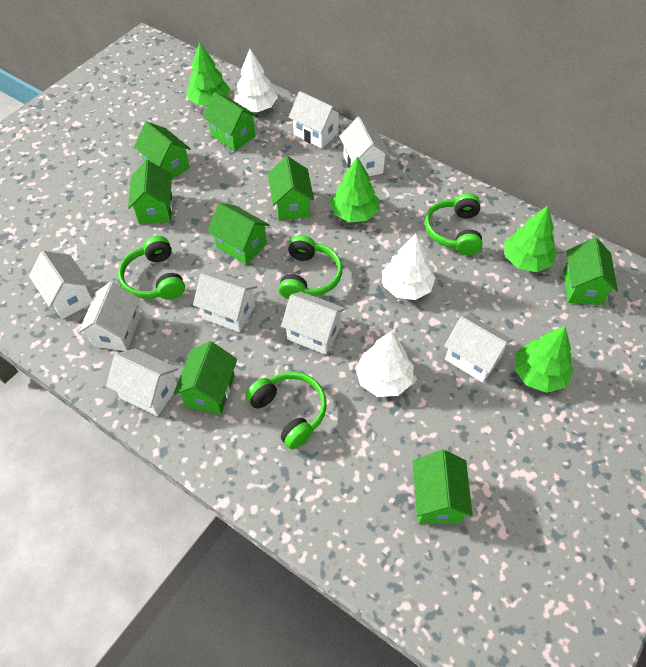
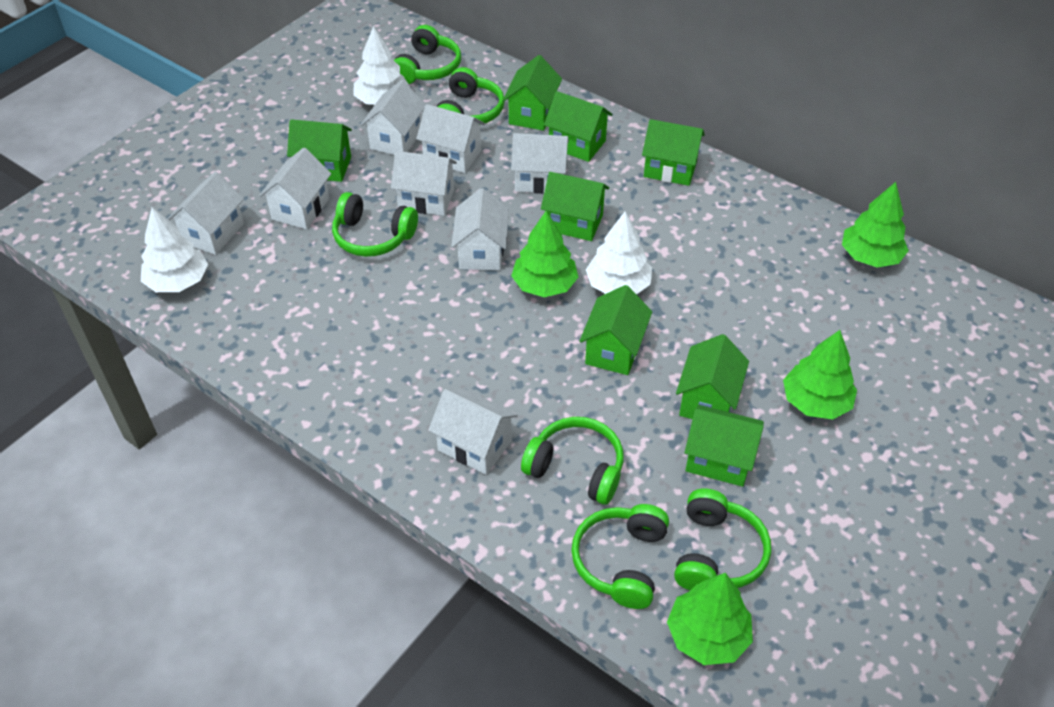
green headphones: 4 -> 6

